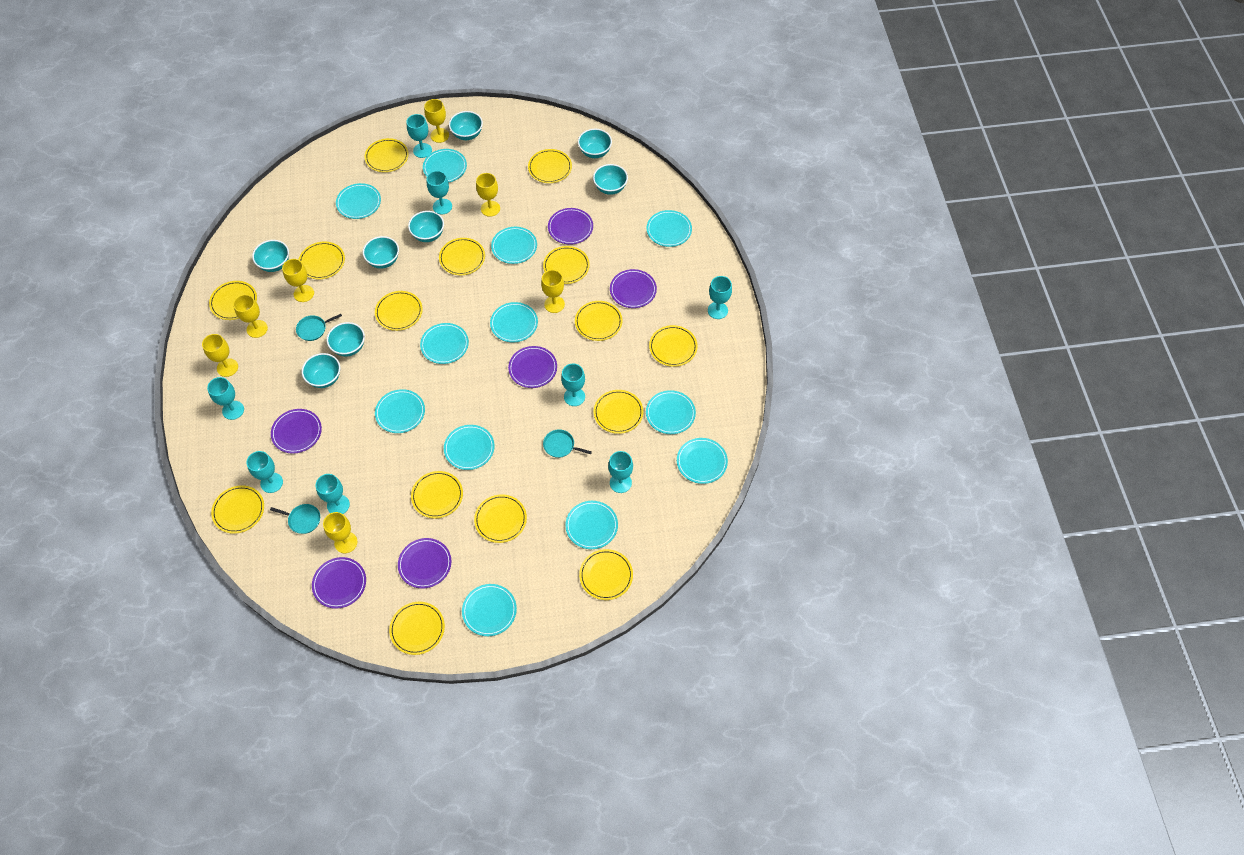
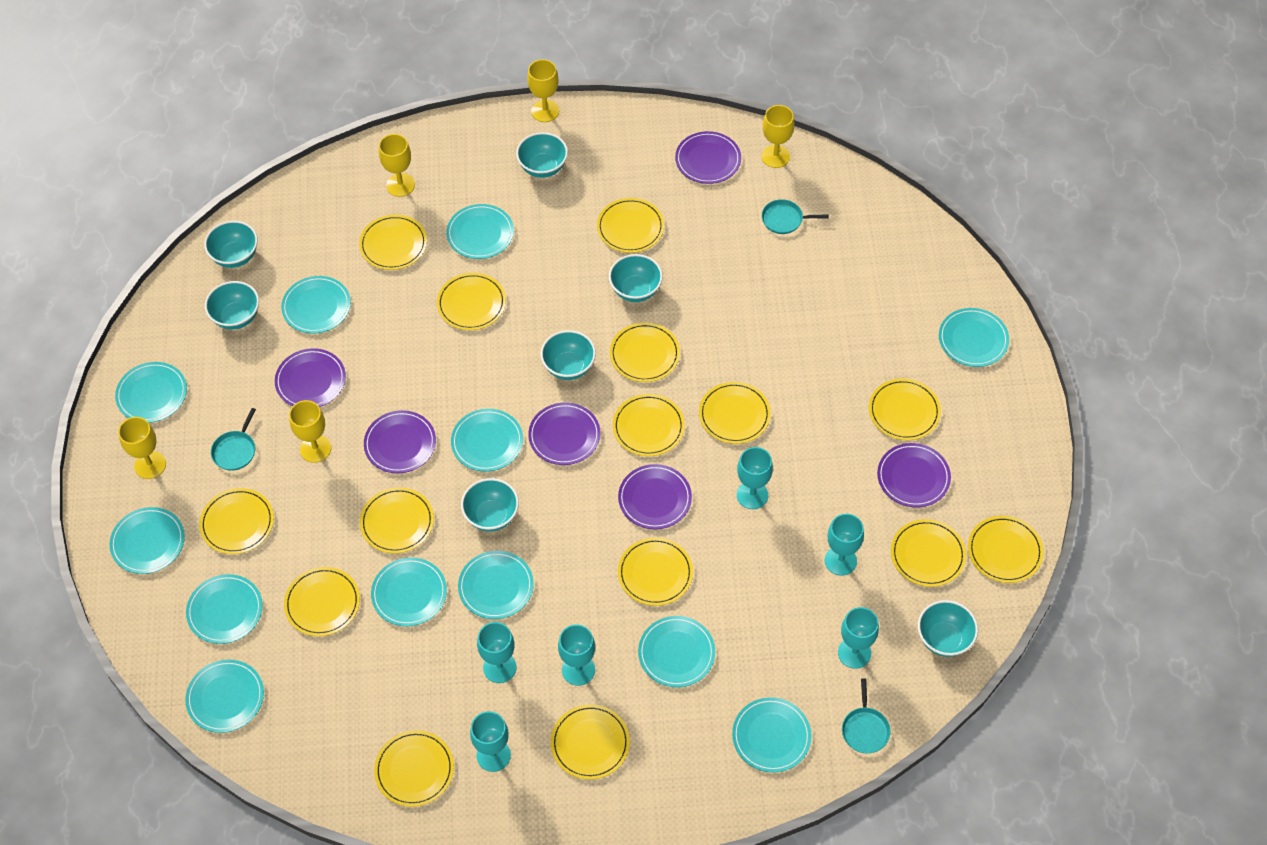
turquoise bowl: 8 -> 7
turquoise goblet: 8 -> 6
yellow goblet: 7 -> 5

